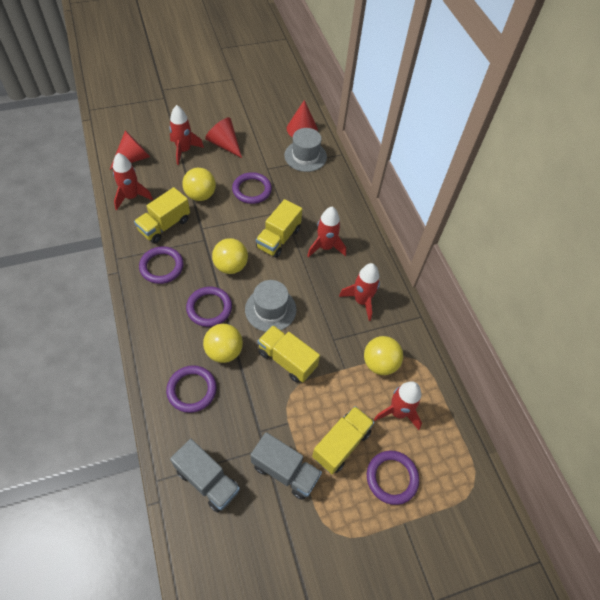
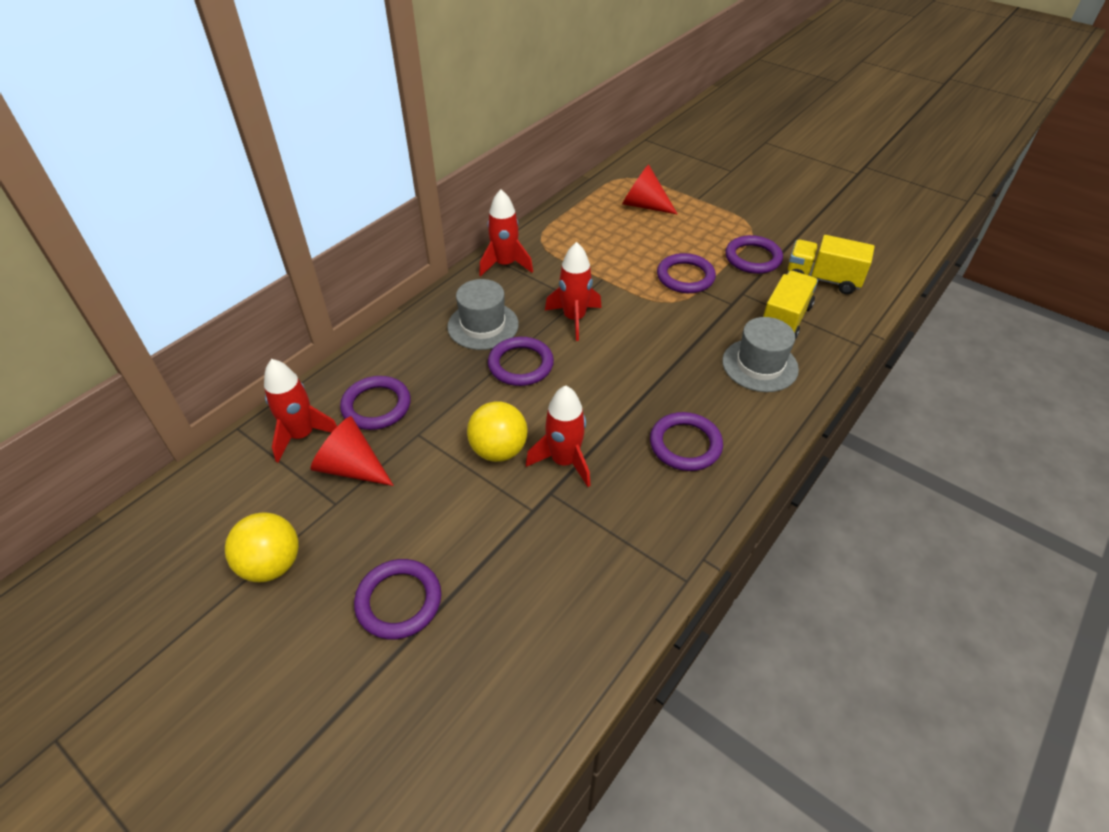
grey truck: 2 -> 0
purple ring: 5 -> 6
red cone: 3 -> 2
red rocket: 5 -> 4
yellow ball: 4 -> 2
yellow truck: 4 -> 2

